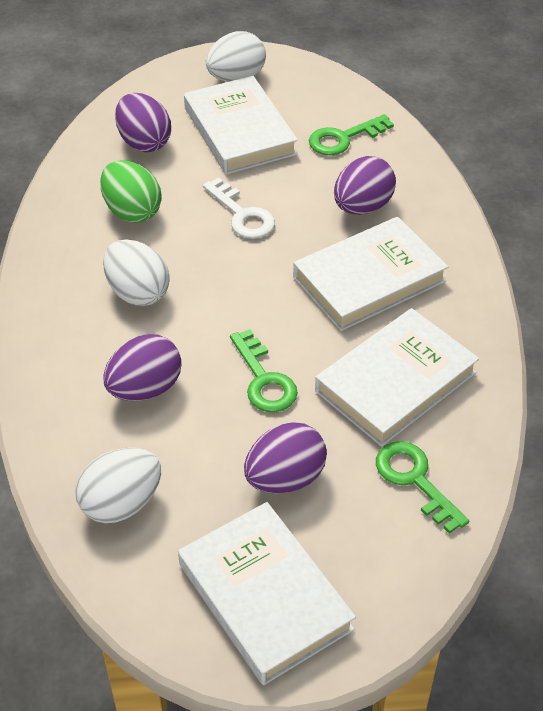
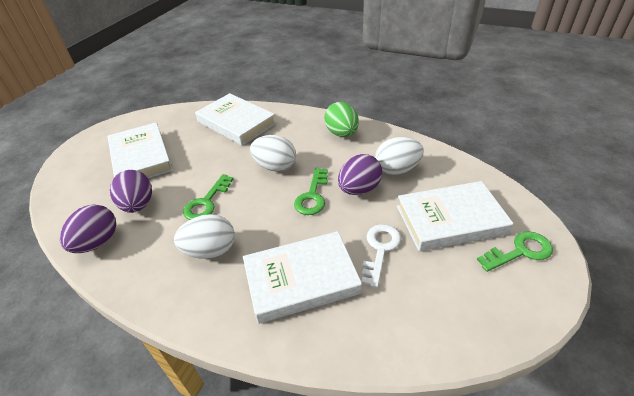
purple egg: 4 -> 3

